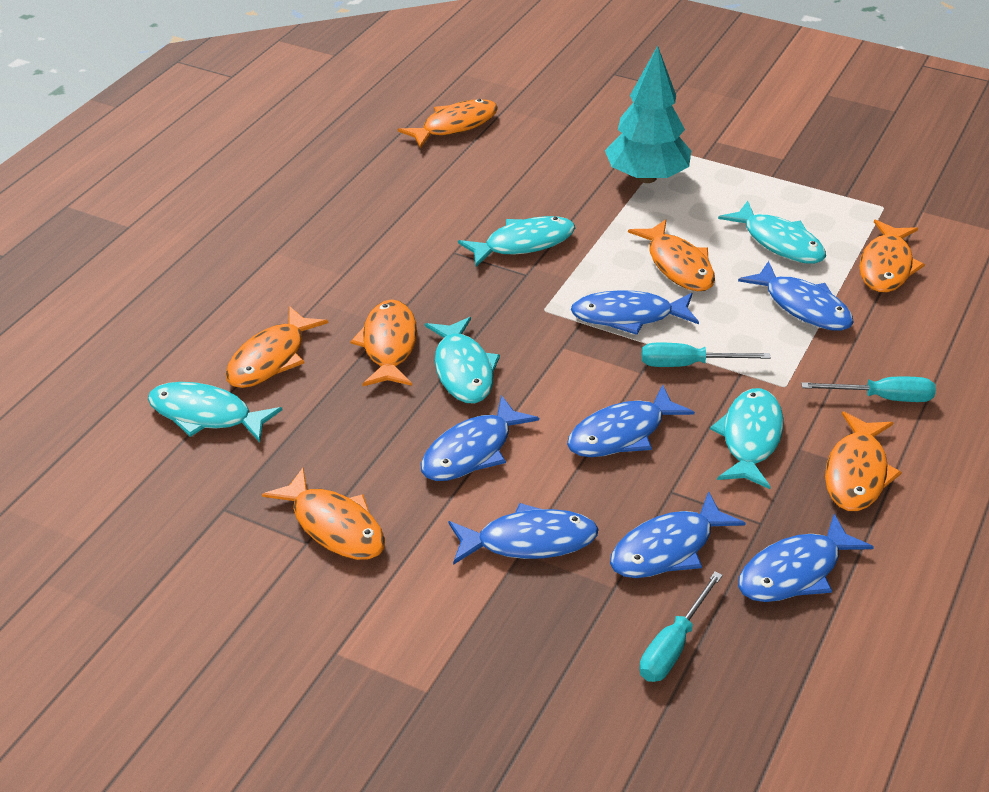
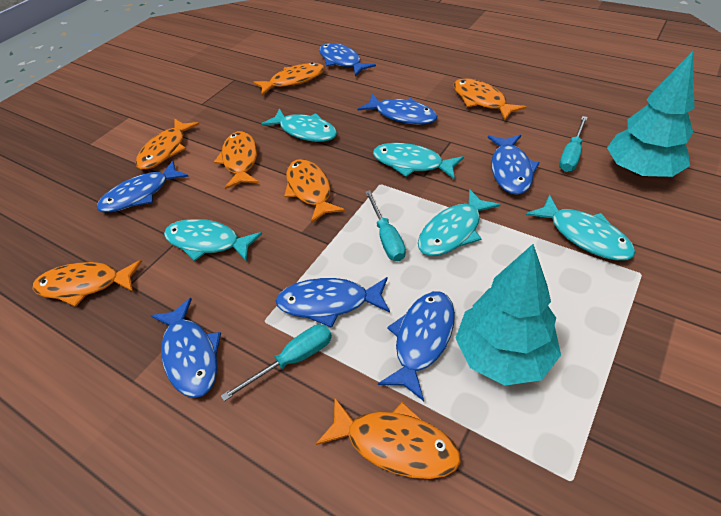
turquoise tree: 1 -> 2

